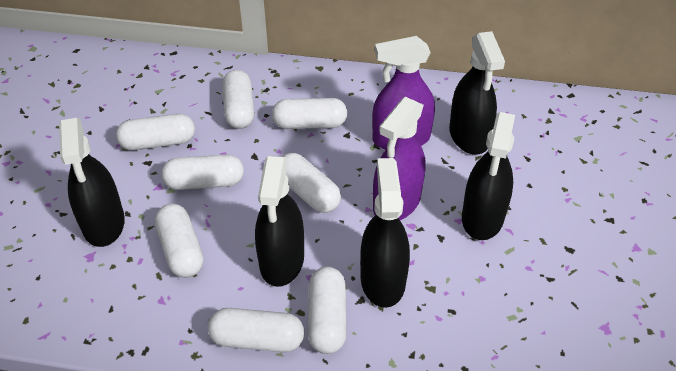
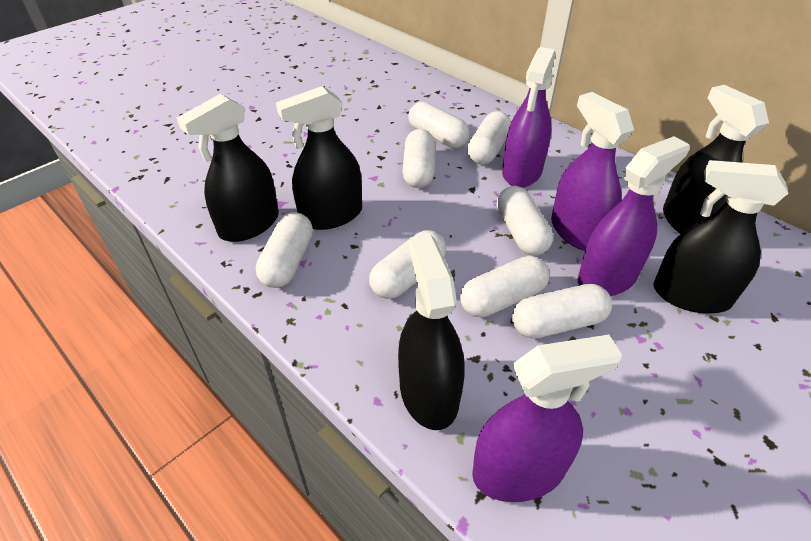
purple spray bottle: 2 -> 4

